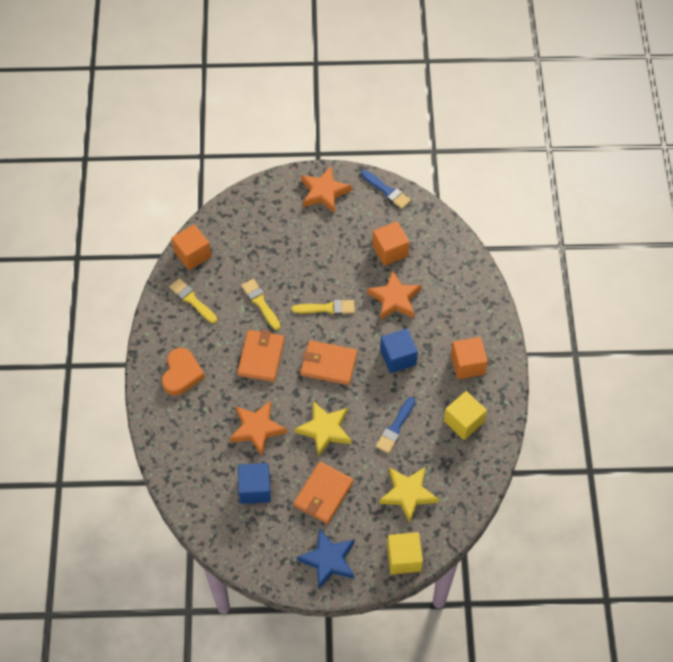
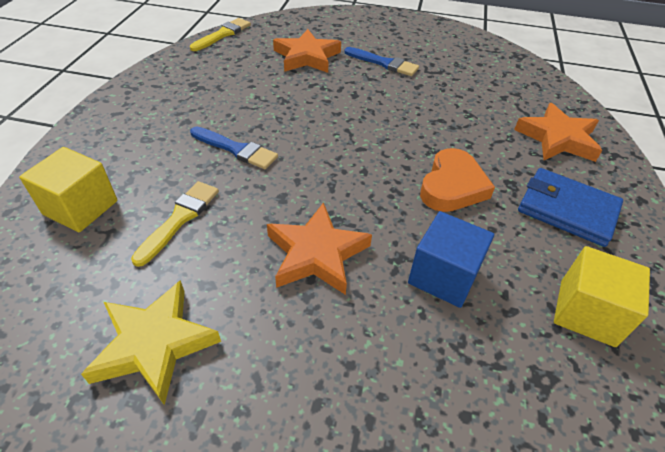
blue cube: 2 -> 1
blue star: 1 -> 0
blue wallet: 0 -> 1
orange cube: 3 -> 0
orange wallet: 3 -> 0
yellow brush: 3 -> 2
yellow star: 2 -> 1

